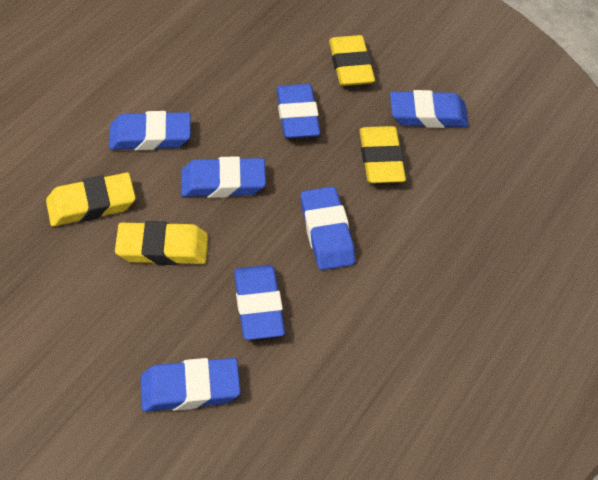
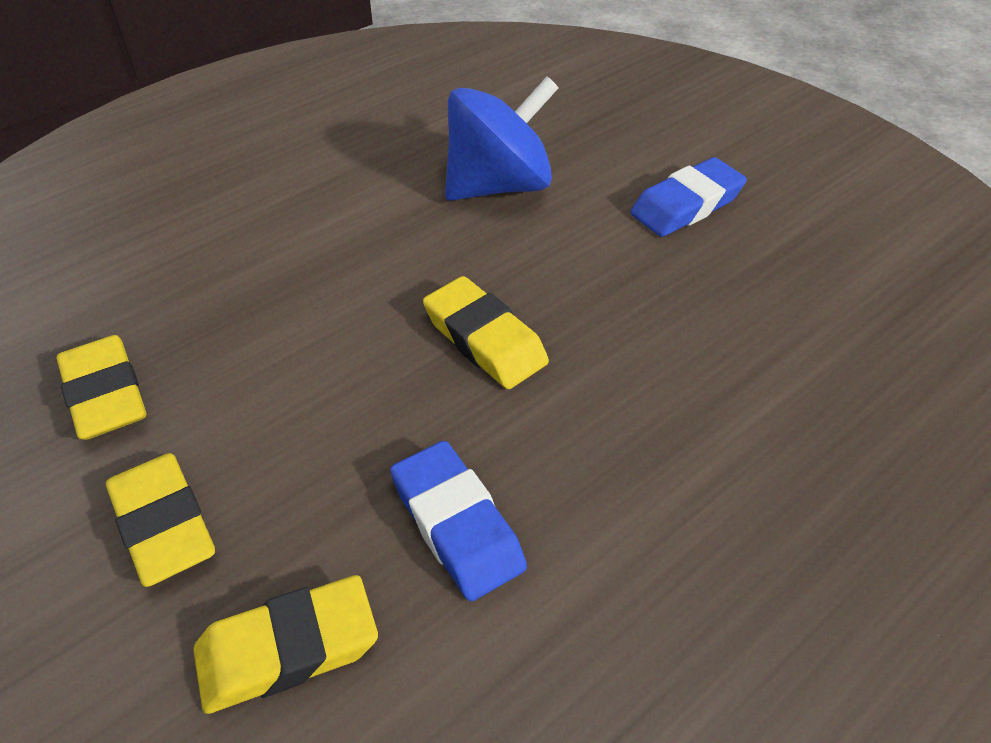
blue eraser: 7 -> 2
blue spinning top: 0 -> 1

